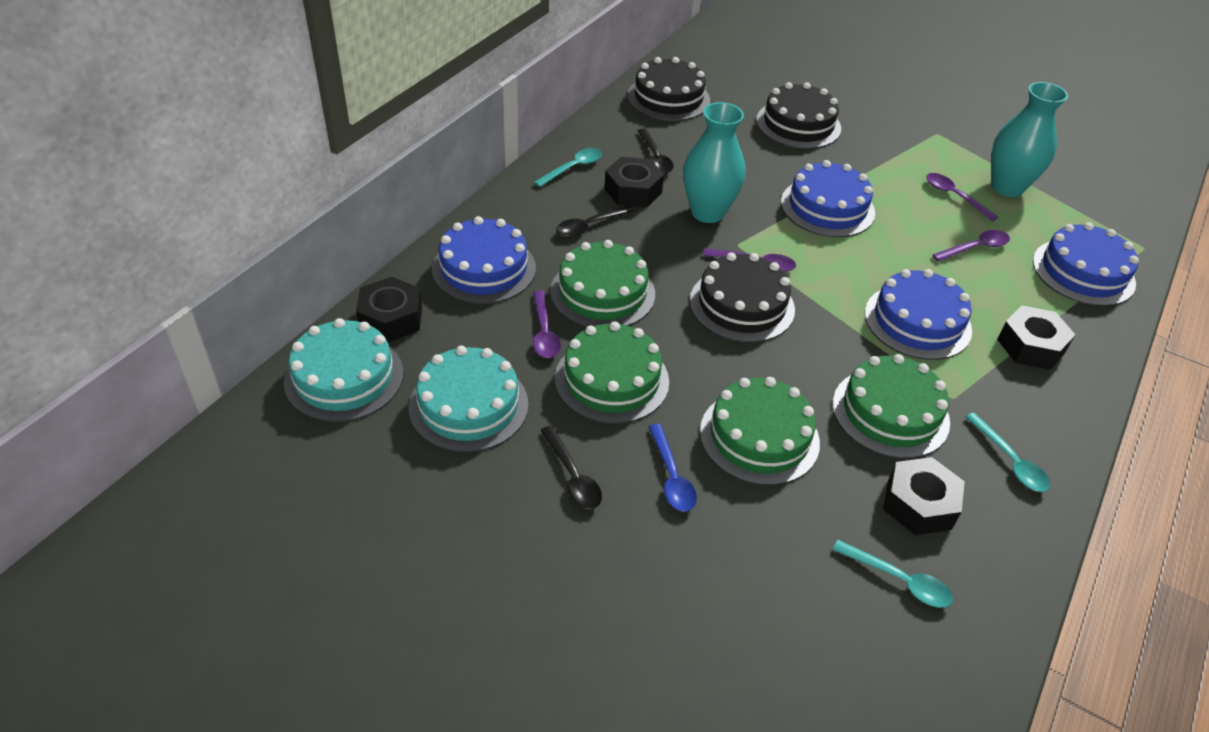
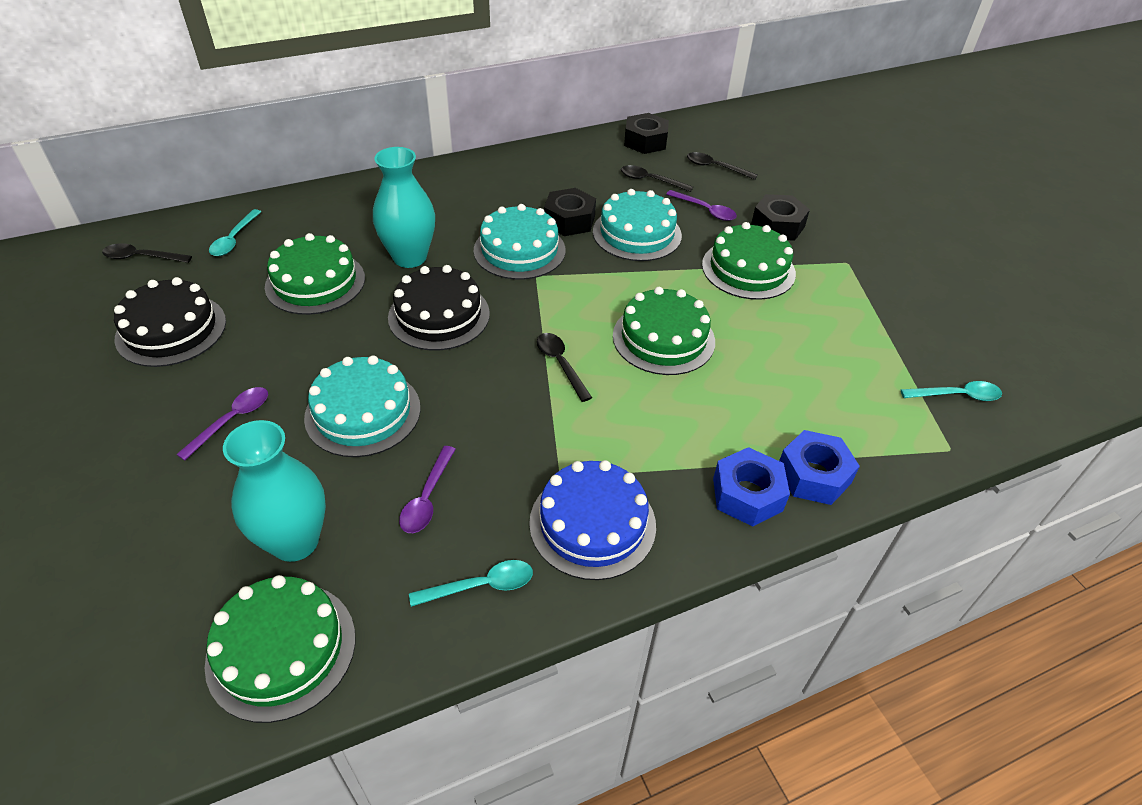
black cake: 3 -> 2
black nut: 4 -> 3
black spoon: 3 -> 4
blue cake: 4 -> 1
blue nut: 0 -> 2
blue spoon: 1 -> 0
purple spoon: 4 -> 3
turquoise cake: 2 -> 3

